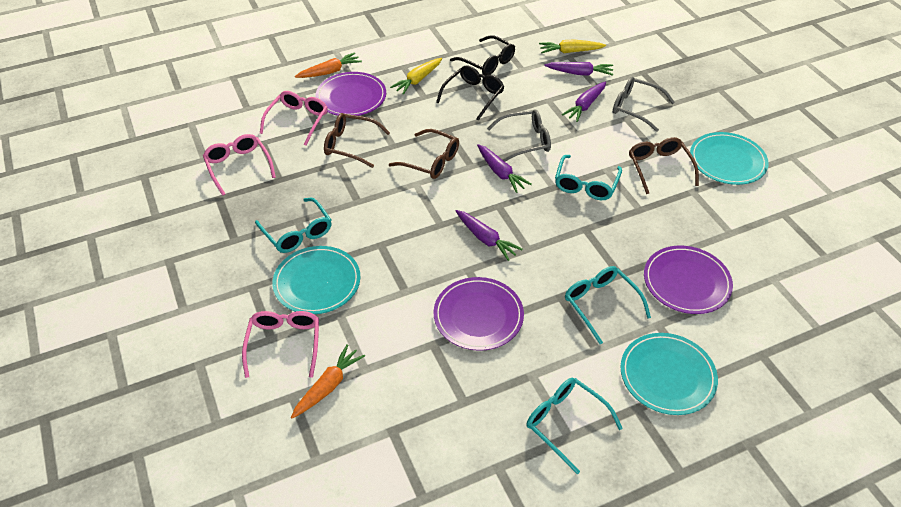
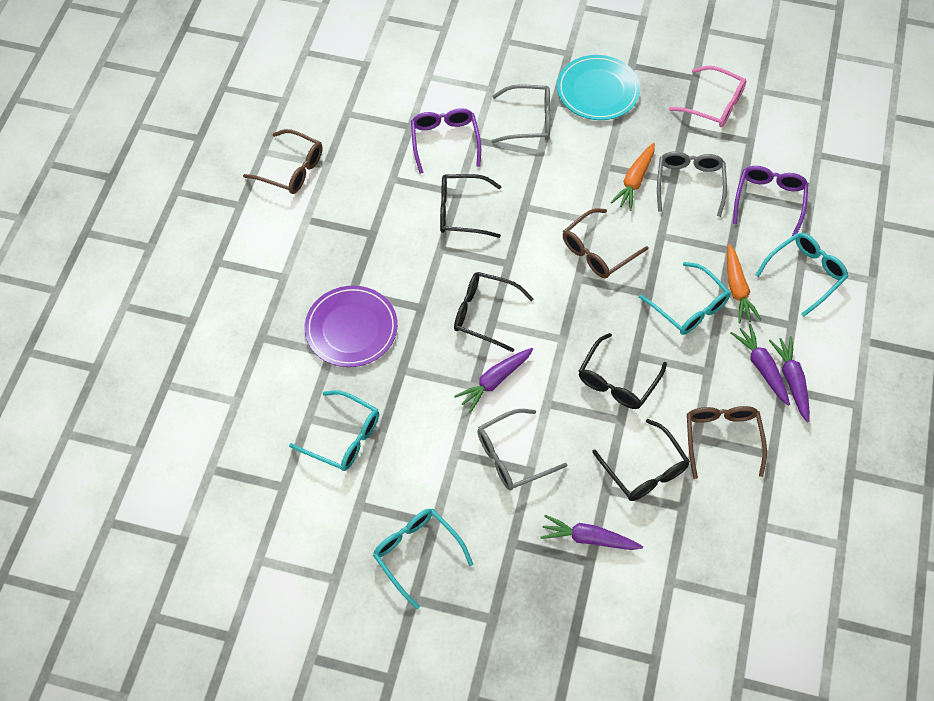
black glasses: 2 -> 4
grey glasses: 2 -> 3
pink glasses: 3 -> 1
purple glasses: 0 -> 2
purple plate: 3 -> 1
turquoise plate: 3 -> 1
yellow carrot: 2 -> 0

